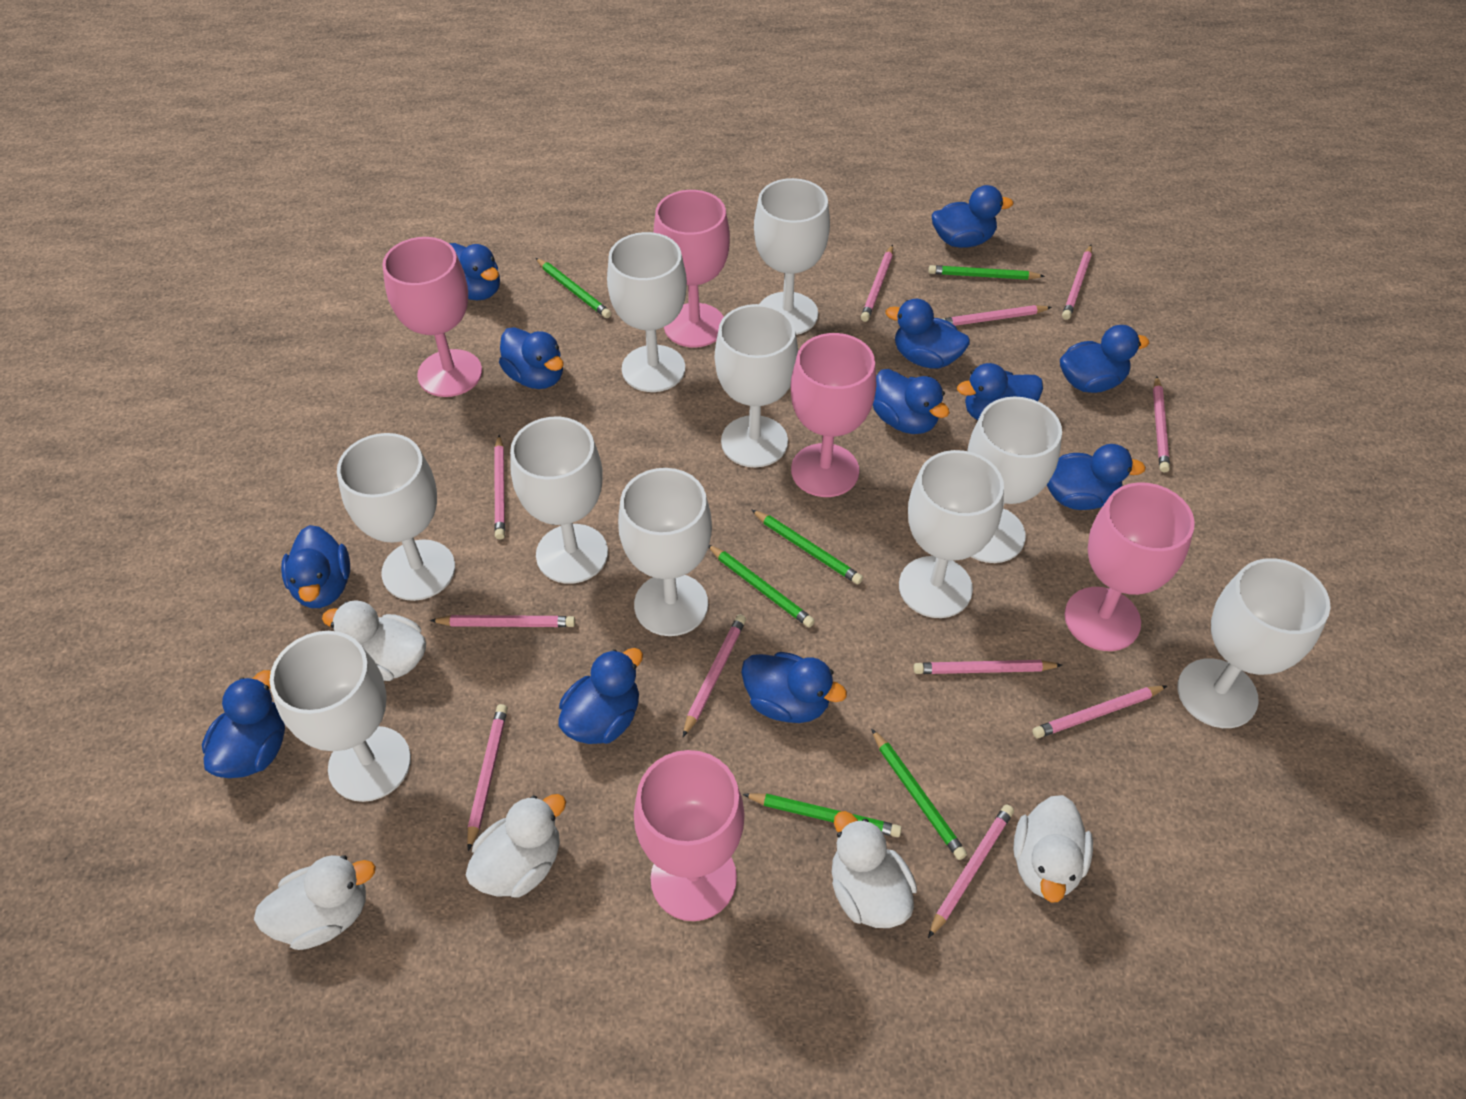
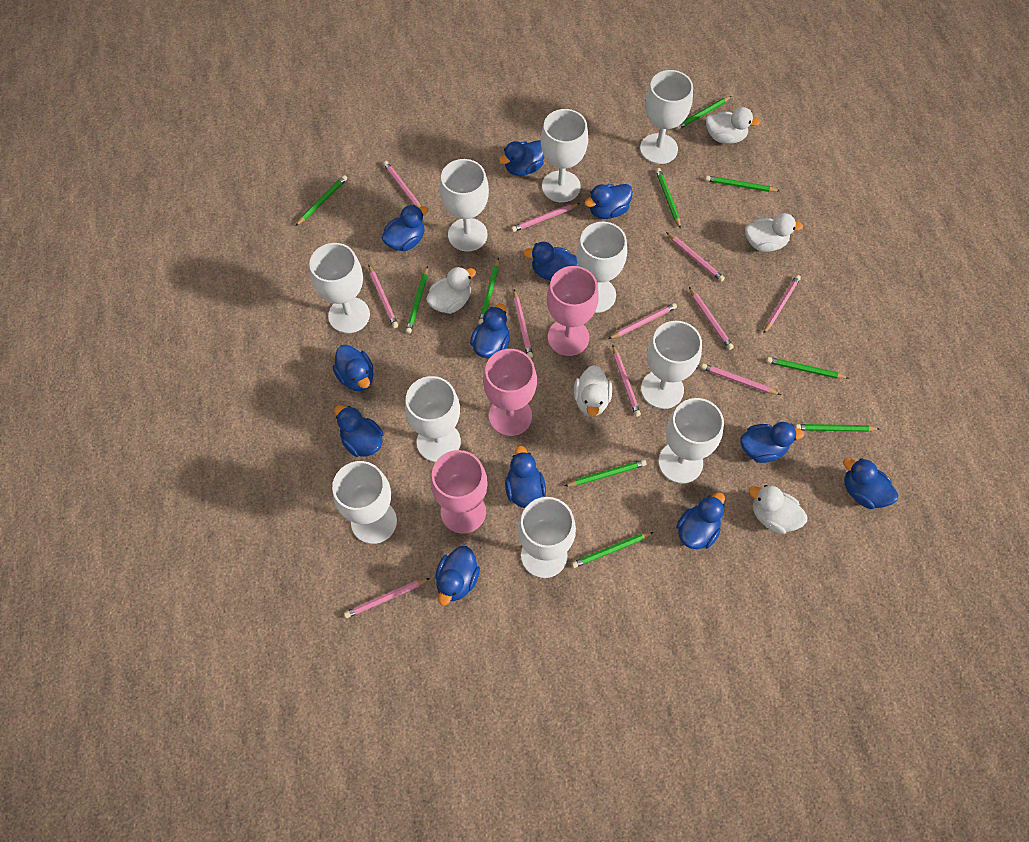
green pencil: 6 -> 10
pink goblet: 5 -> 3

